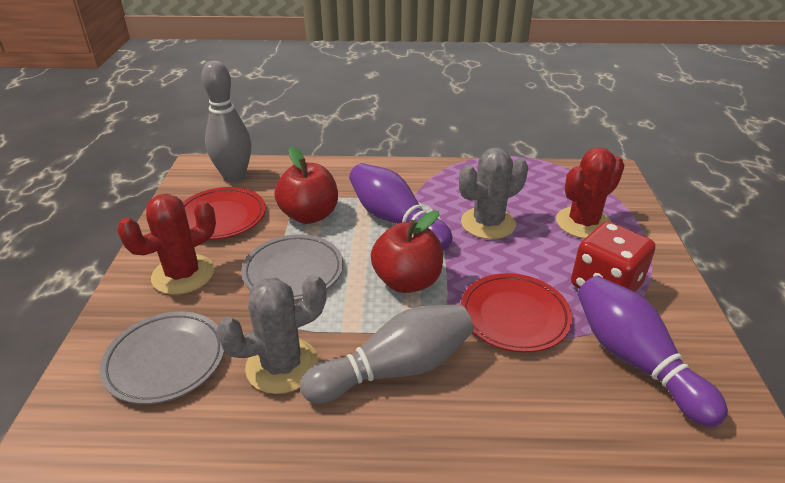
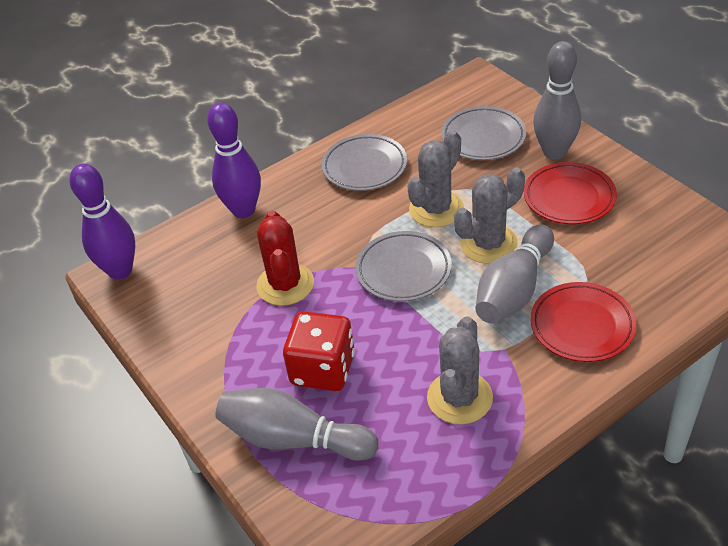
grey bowling pin: 2 -> 3
grey cactus: 2 -> 3
grey plate: 2 -> 3
red apple: 2 -> 0
red cactus: 2 -> 1

